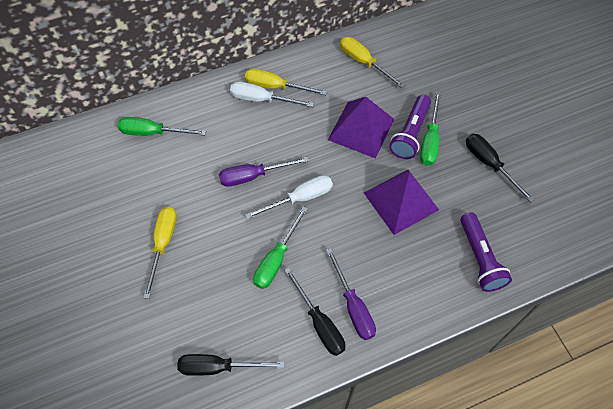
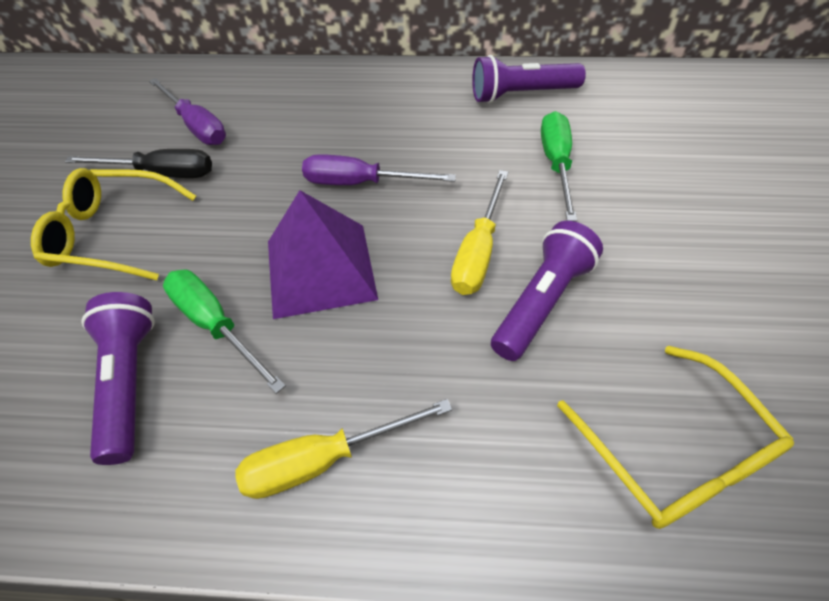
black screwdriver: 3 -> 1
green screwdriver: 3 -> 2
purple flashlight: 2 -> 3
purple pyramid: 2 -> 1
white screwdriver: 2 -> 0
yellow glasses: 0 -> 2
yellow screwdriver: 3 -> 2

